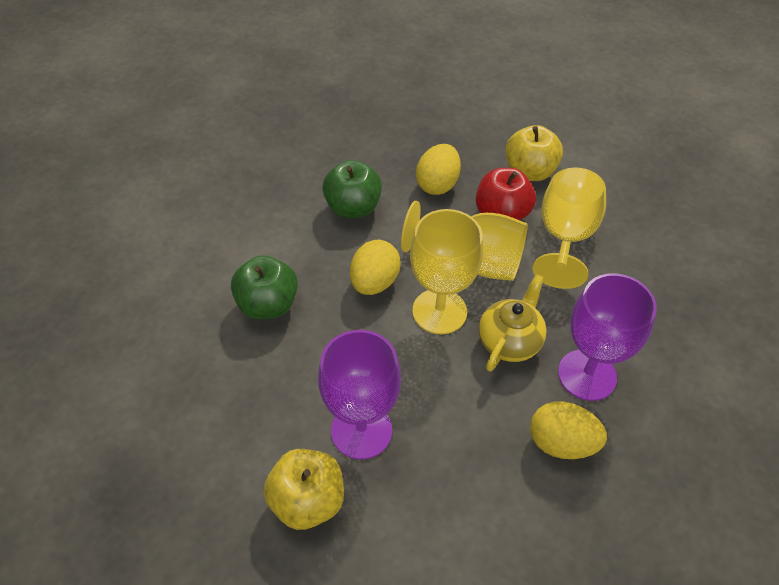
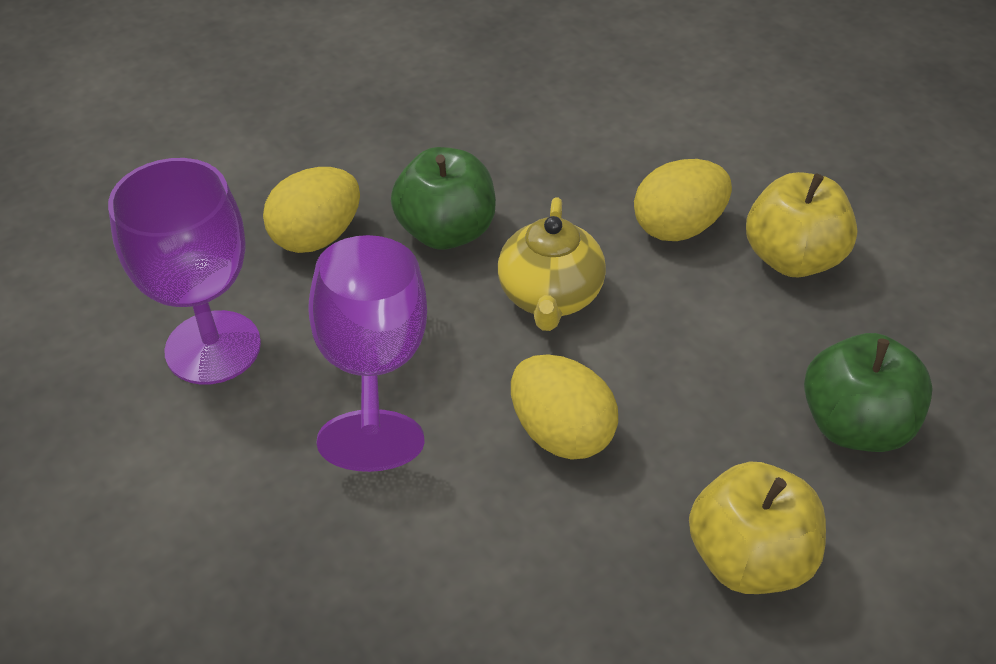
red apple: 1 -> 0
yellow goblet: 3 -> 0

